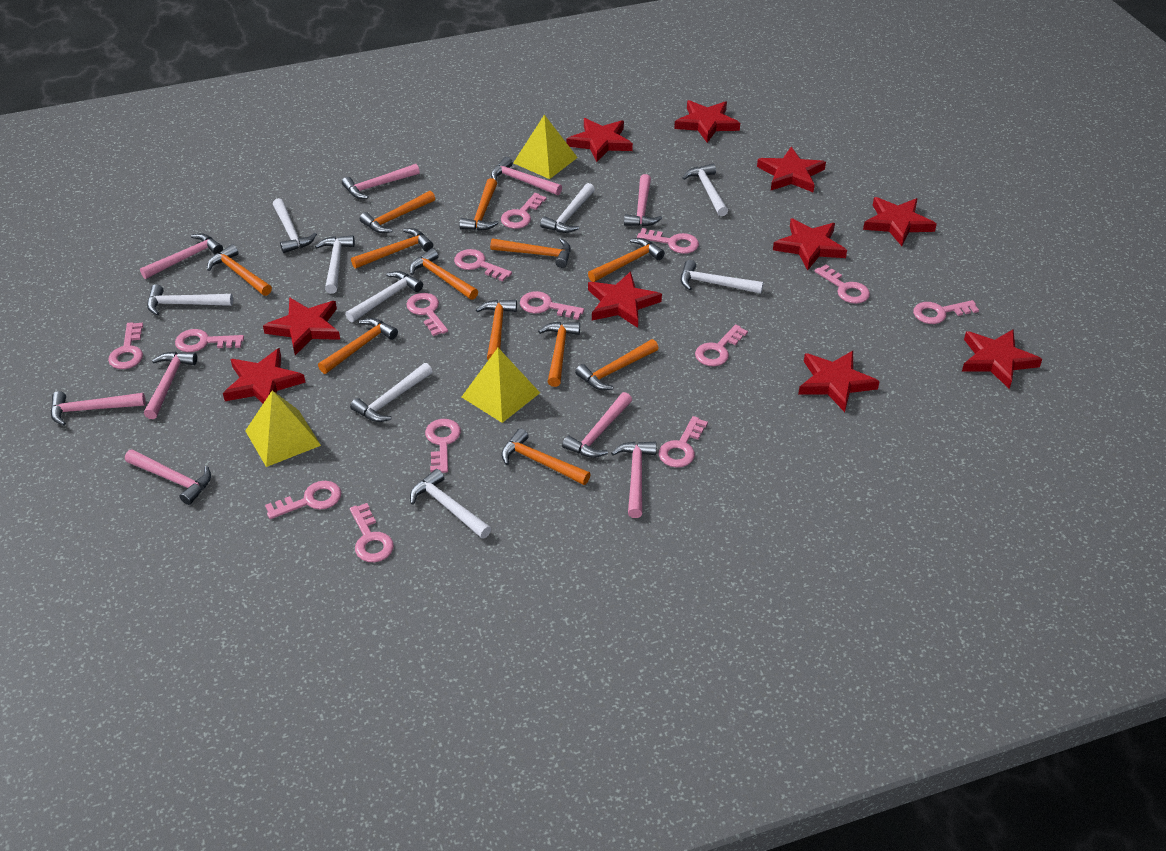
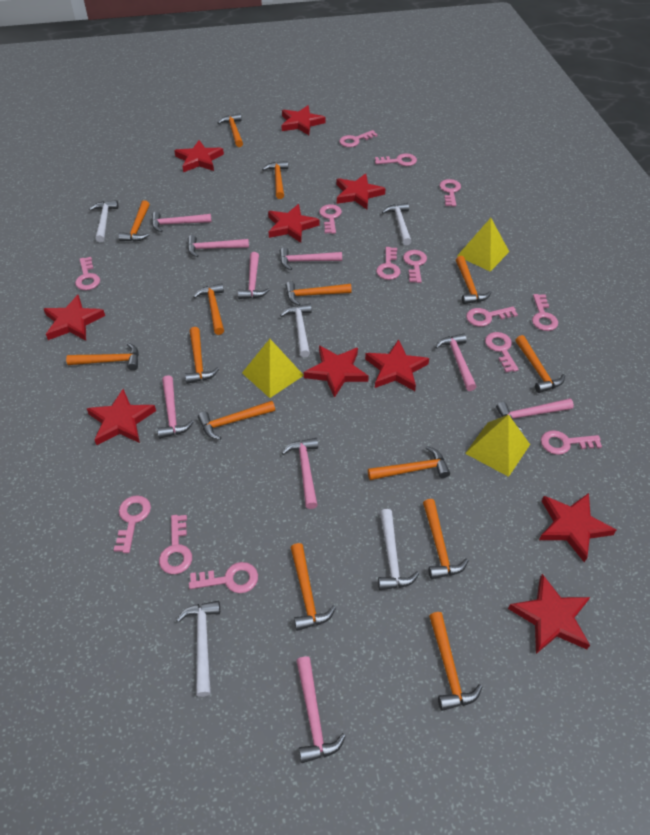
orange hammer: 12 -> 14
white hammer: 9 -> 5

